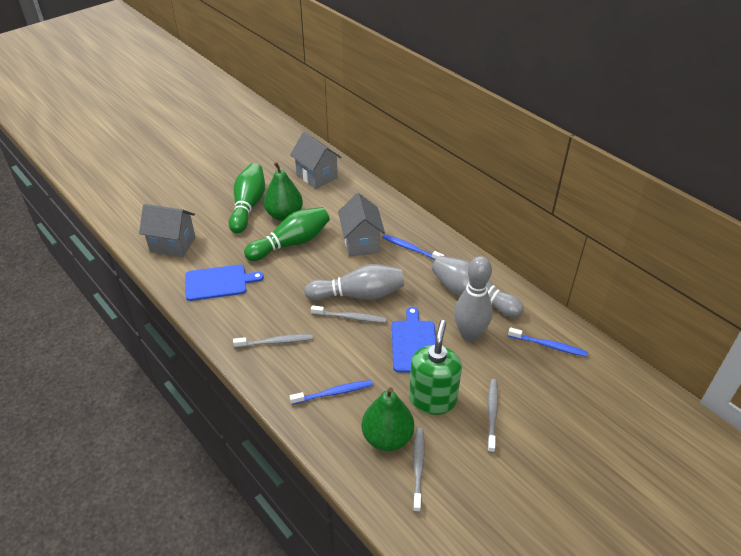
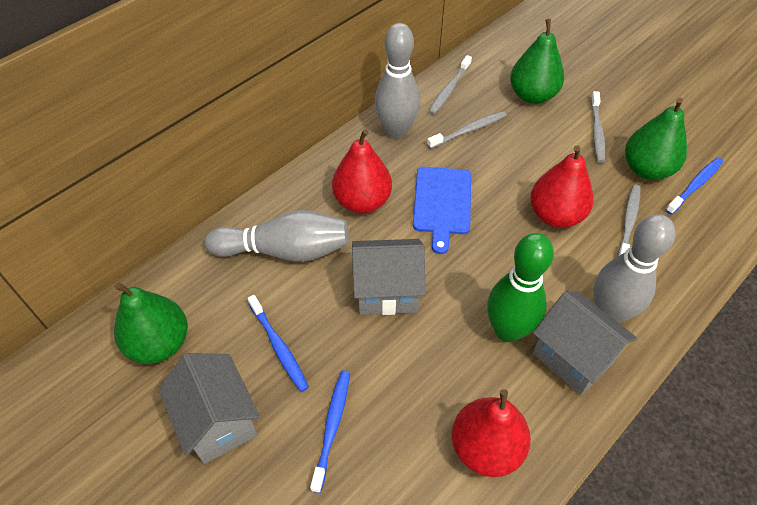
blue cutting board: 2 -> 1
green bowling pin: 2 -> 1
green pear: 2 -> 3
green soap dispenser: 1 -> 0
red pear: 0 -> 3

